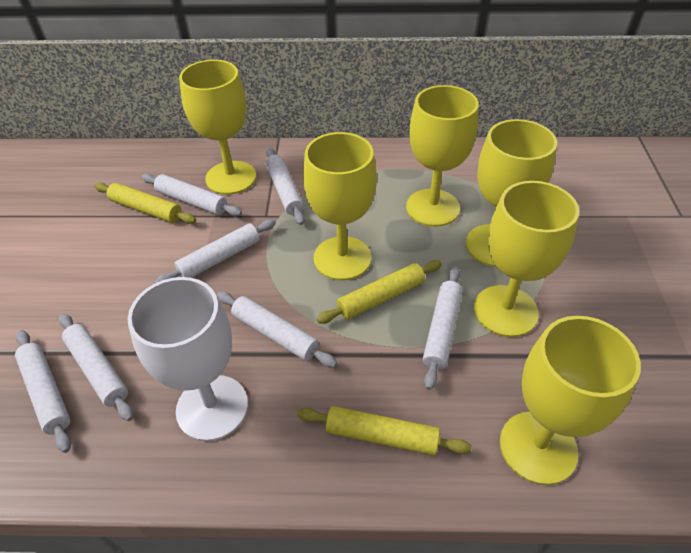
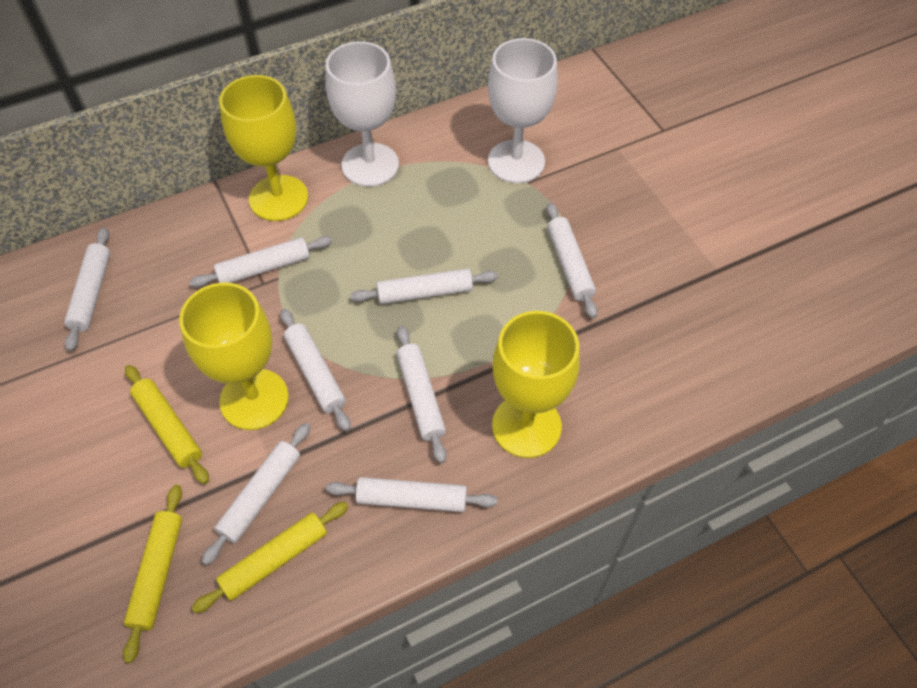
white goblet: 1 -> 2
white rolling pin: 7 -> 8
yellow goblet: 6 -> 3

